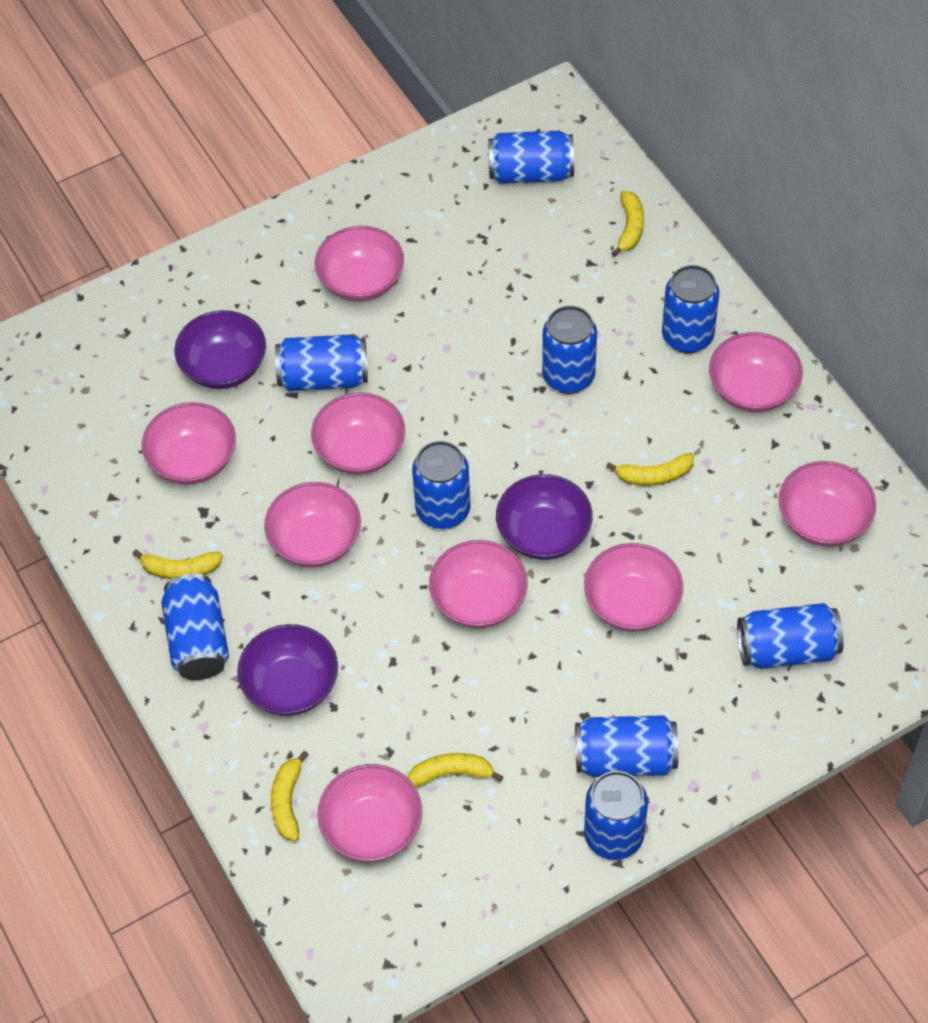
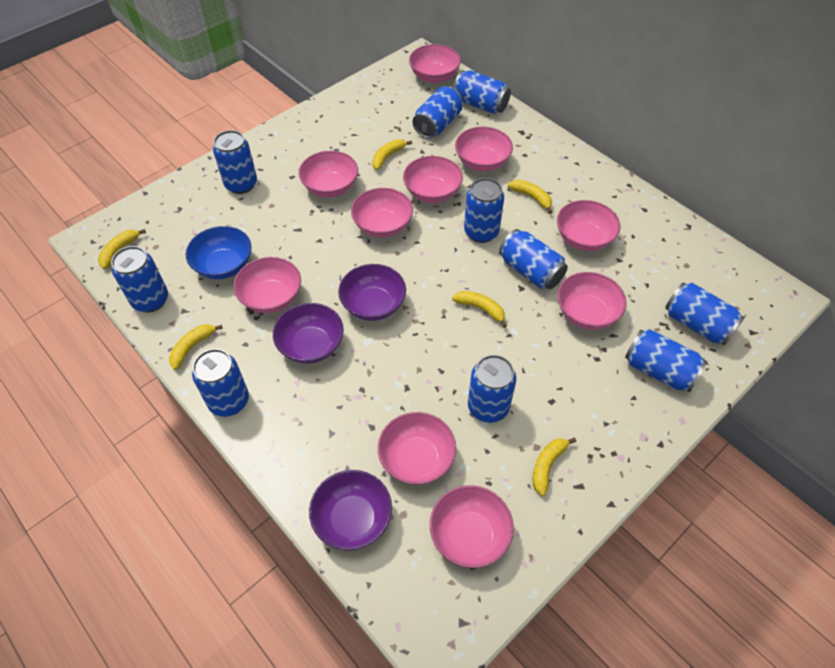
blue bowl: 0 -> 1
blue can: 9 -> 10
pink bowl: 9 -> 10
yellow banana: 5 -> 6

